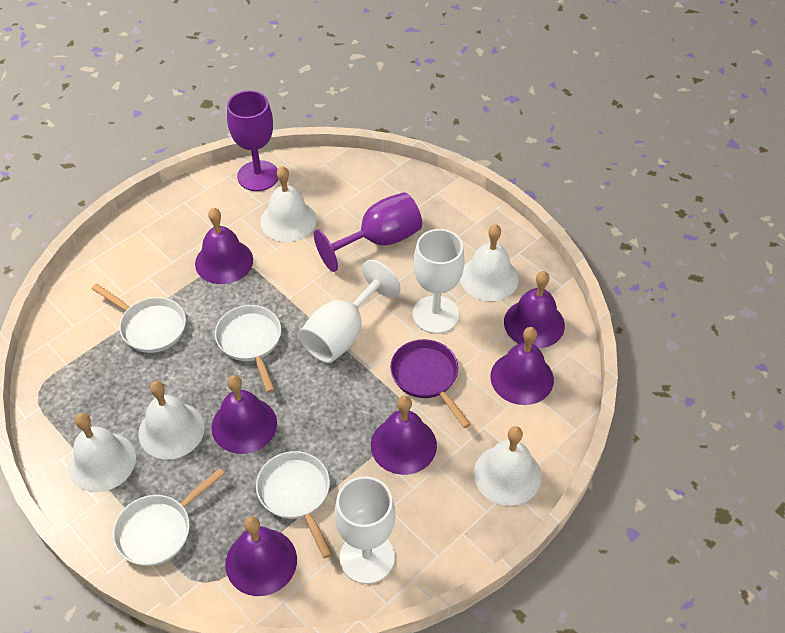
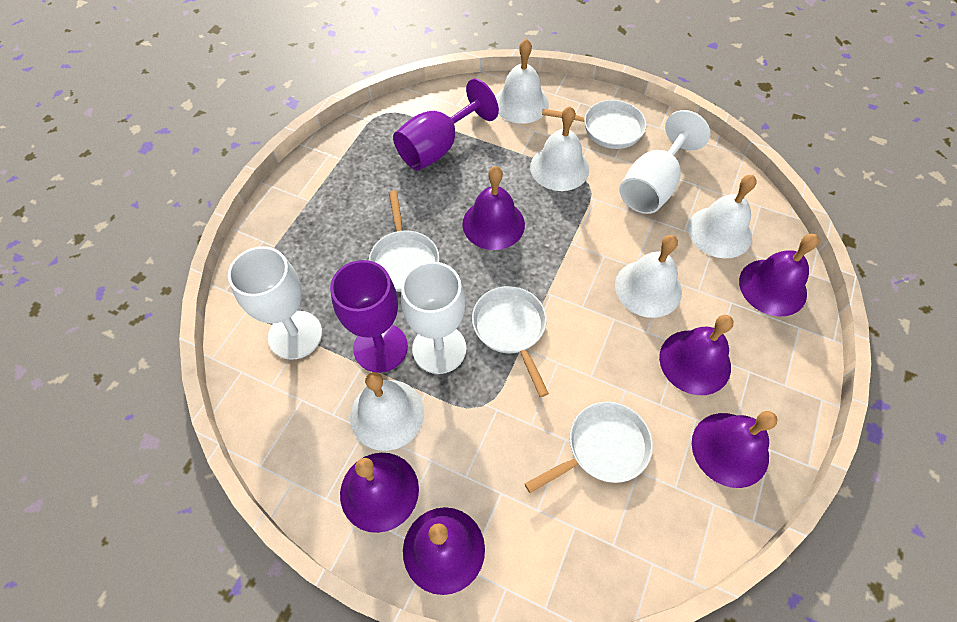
purple pan: 1 -> 0

